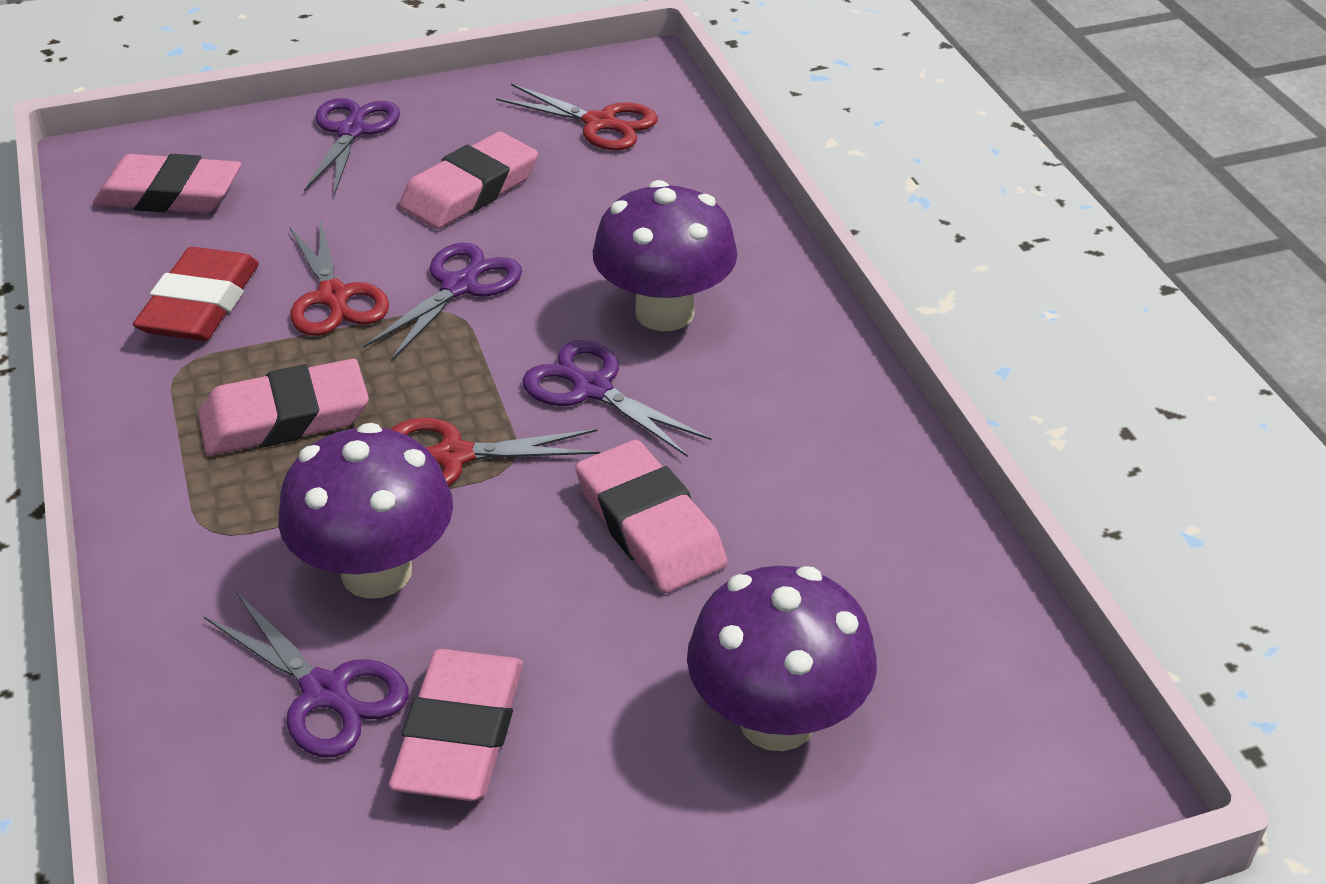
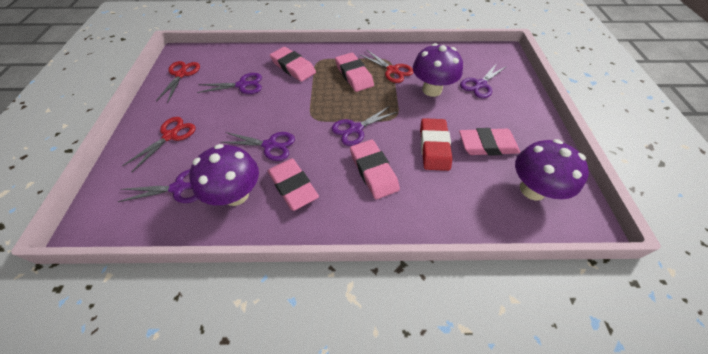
purple scissors: 4 -> 5

